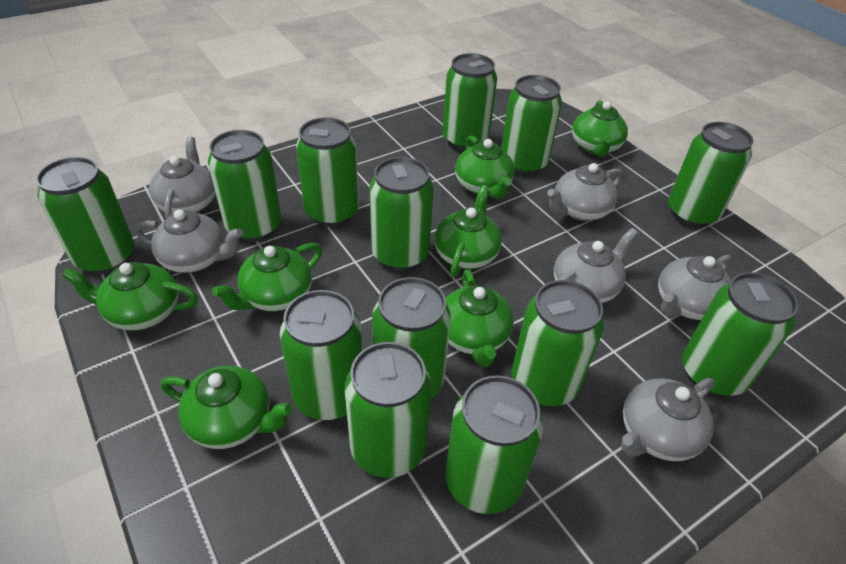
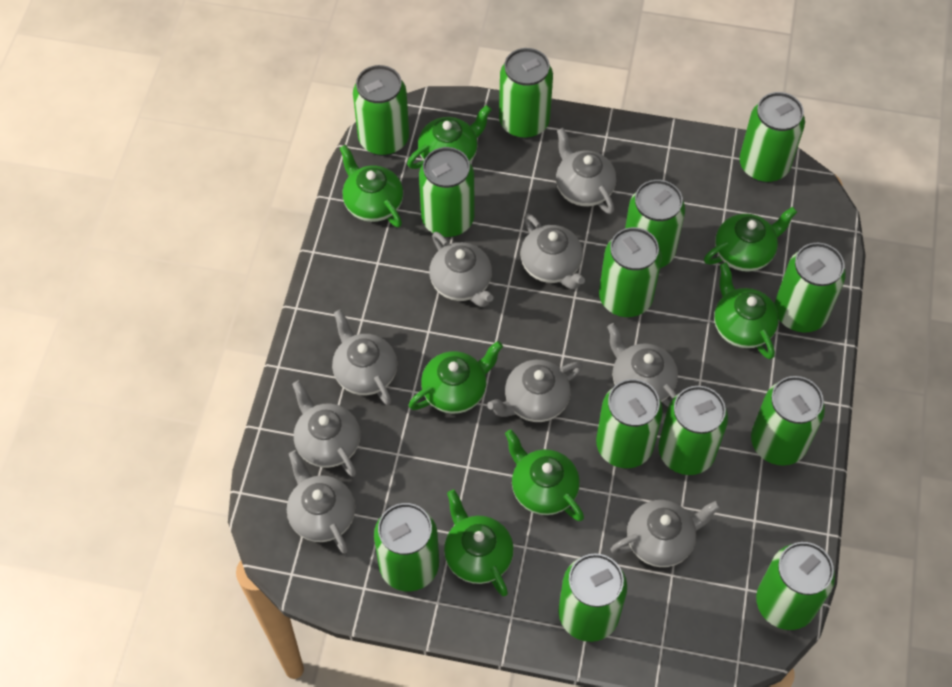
grey teapot: 6 -> 9

